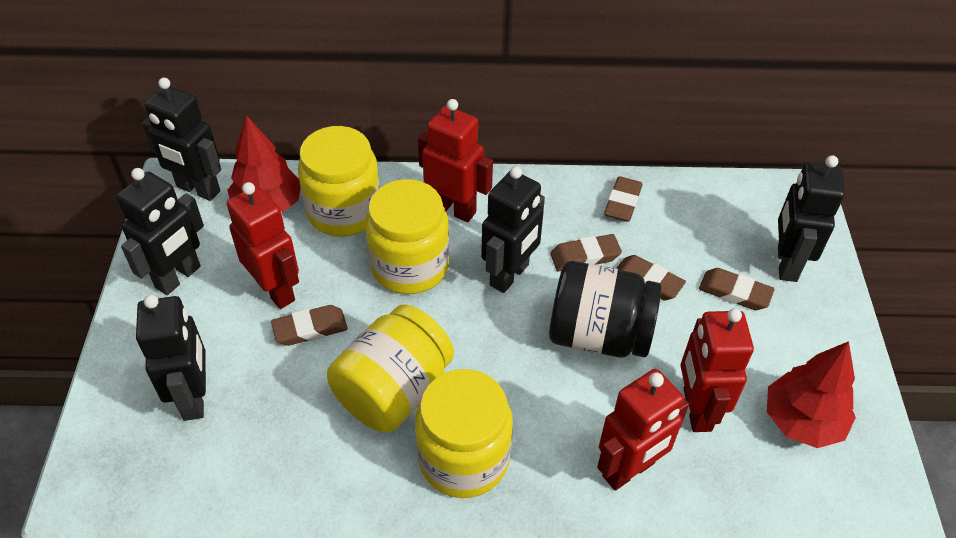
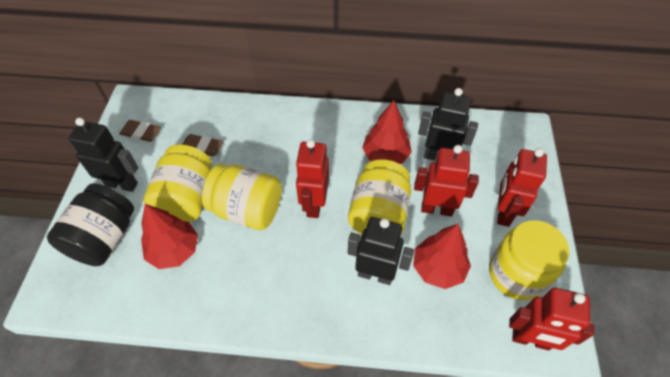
black robot: 5 -> 3
brown eraser: 5 -> 2
red tree: 2 -> 3

